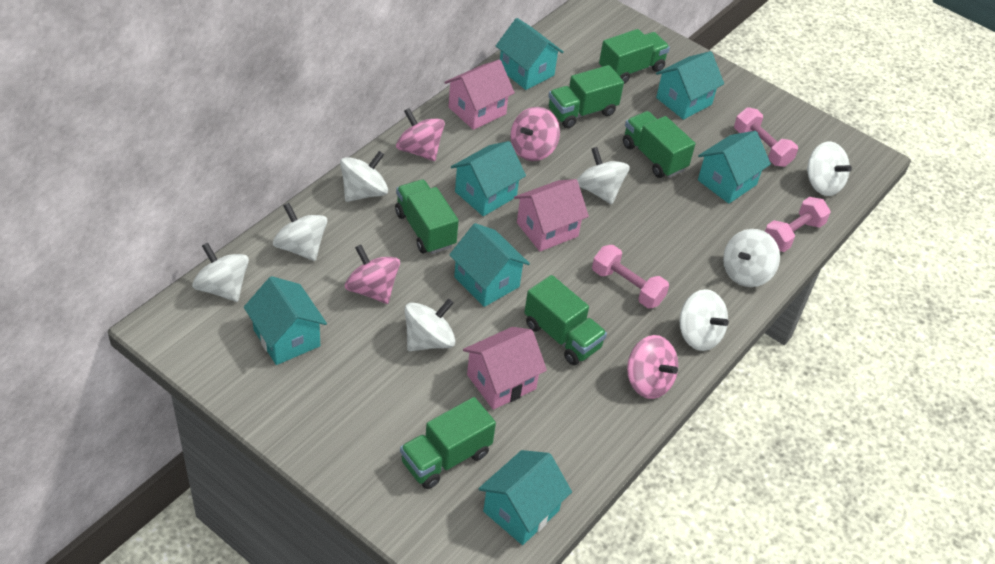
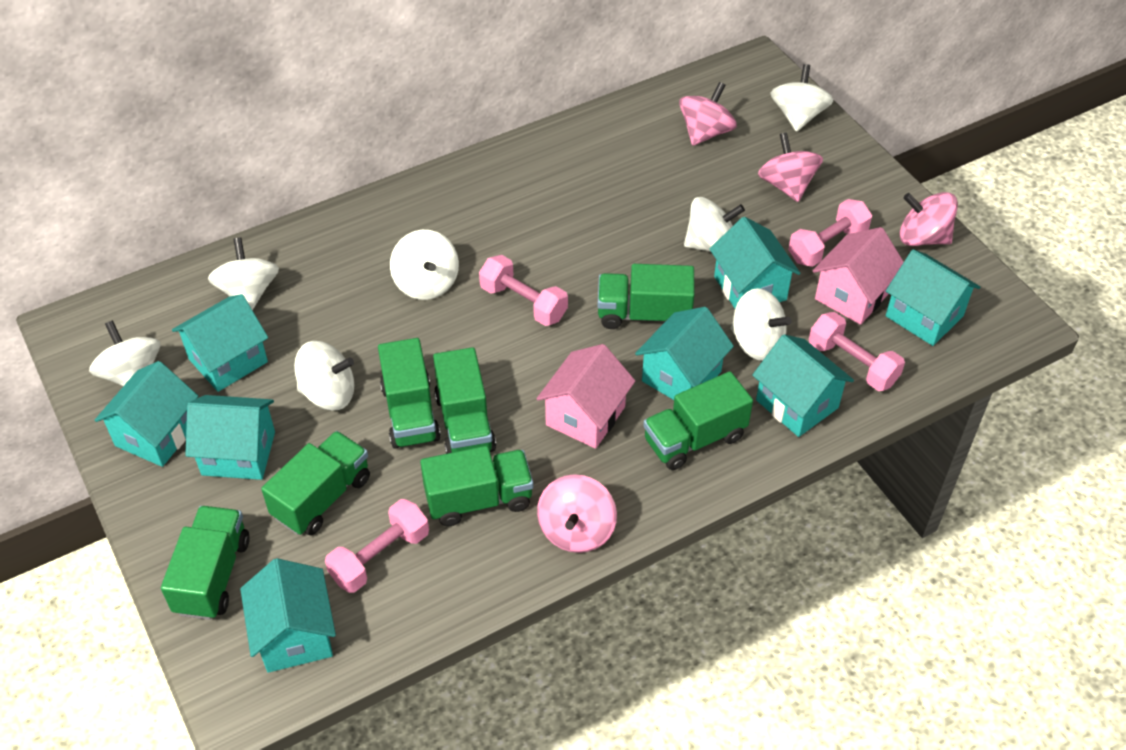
green truck: 6 -> 7
pink dumbbell: 3 -> 4
pink house: 3 -> 2
turquoise house: 7 -> 8
white spinning top: 8 -> 7

